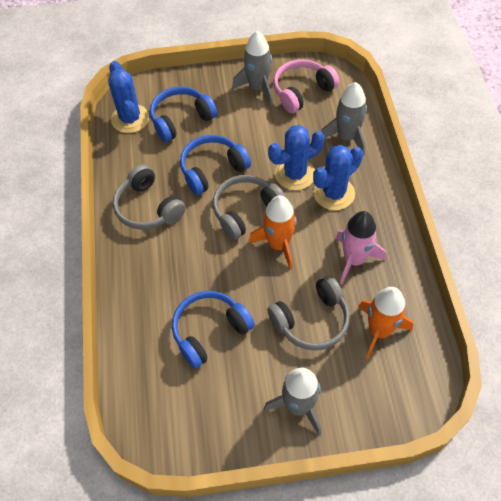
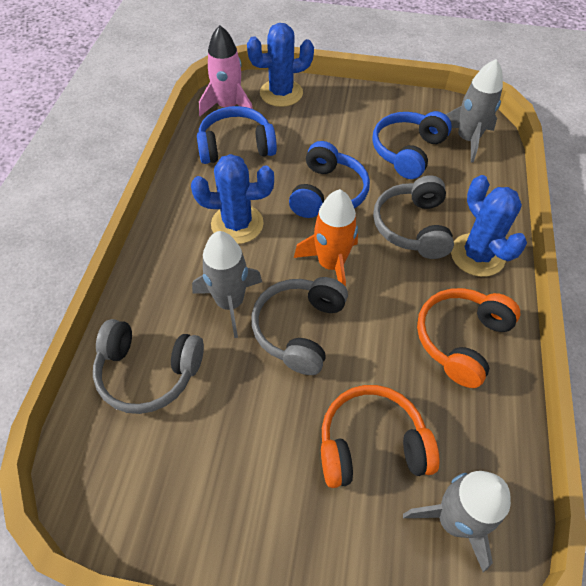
orange headphones: 0 -> 2
orange rocket: 2 -> 1
pink headphones: 1 -> 0

